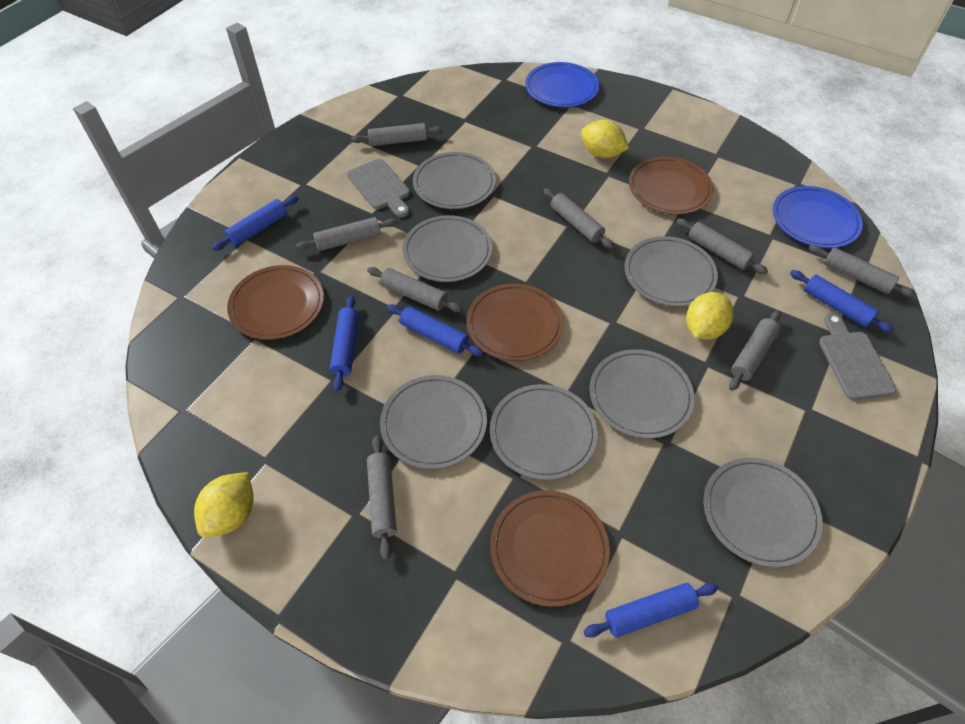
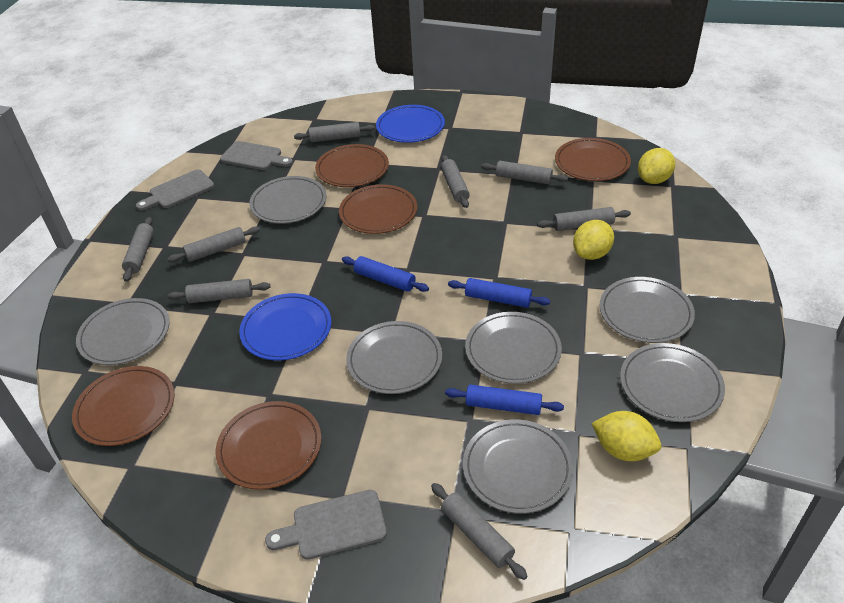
blue rolling pin: 5 -> 3
brown plate: 4 -> 5
grey cutting board: 2 -> 3

